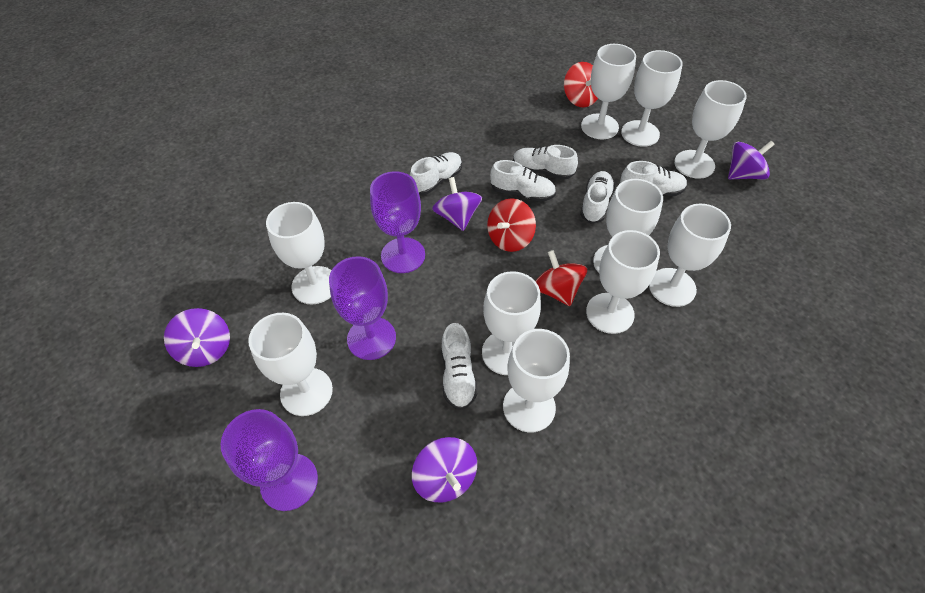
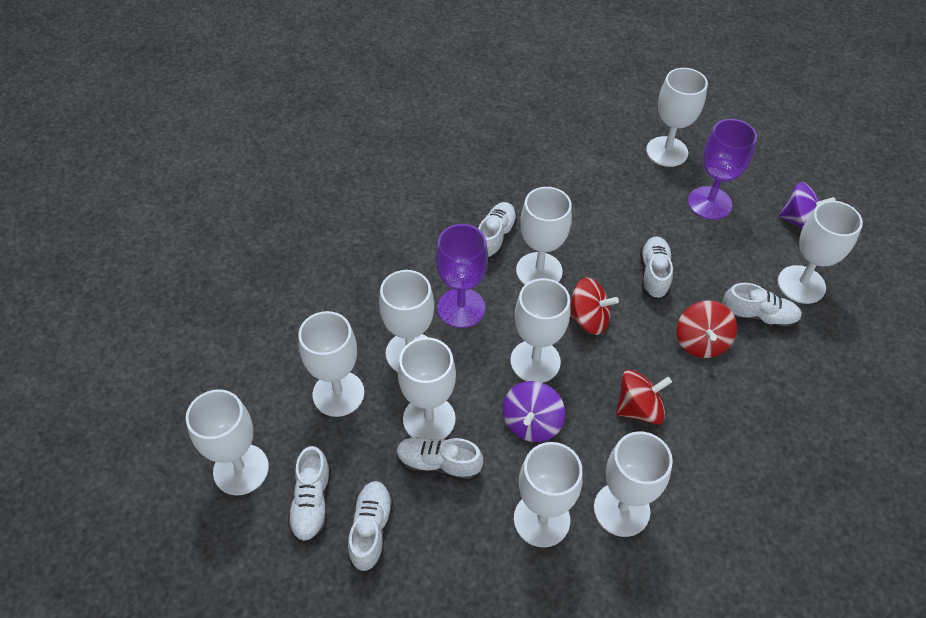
purple goblet: 3 -> 2
purple spinning top: 4 -> 2

